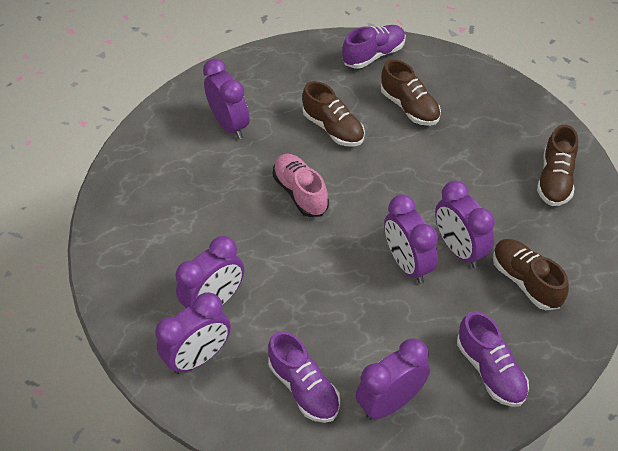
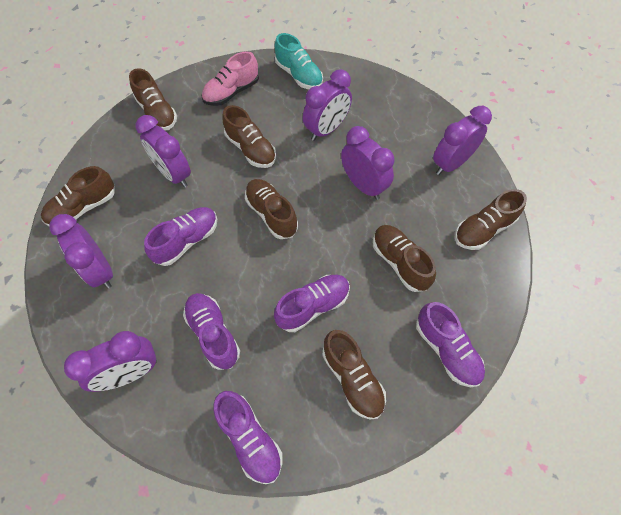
brown shoe: 4 -> 7
purple shoe: 3 -> 5
turquoise shoe: 0 -> 1

